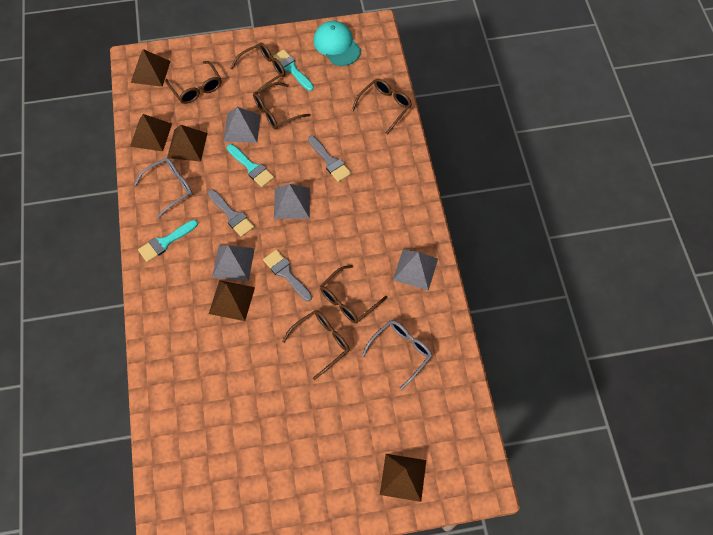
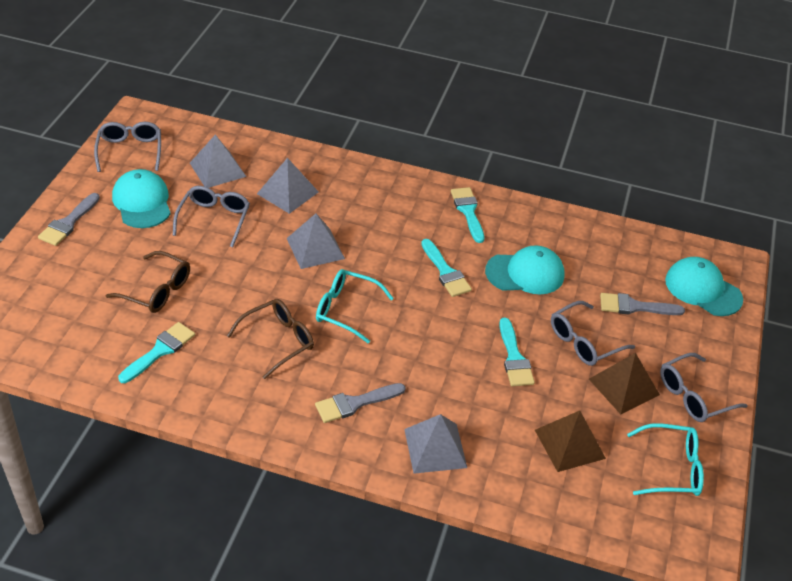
brown glasses: 6 -> 2
brown pyramid: 5 -> 2
grey glasses: 2 -> 4
turquoise brush: 3 -> 4
turquoise cap: 1 -> 3
turquoise glasses: 0 -> 2

